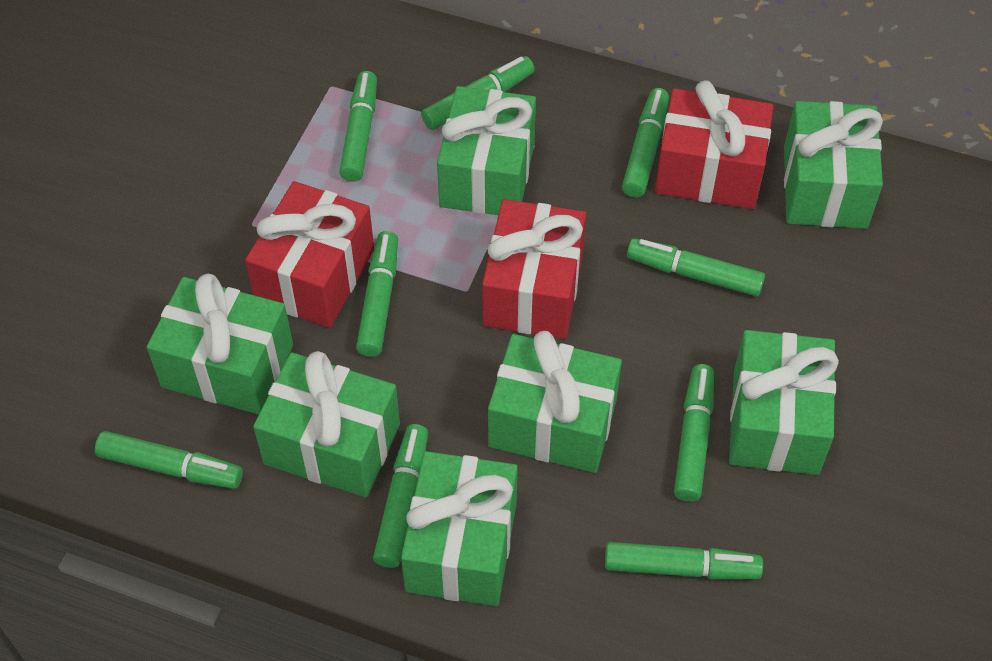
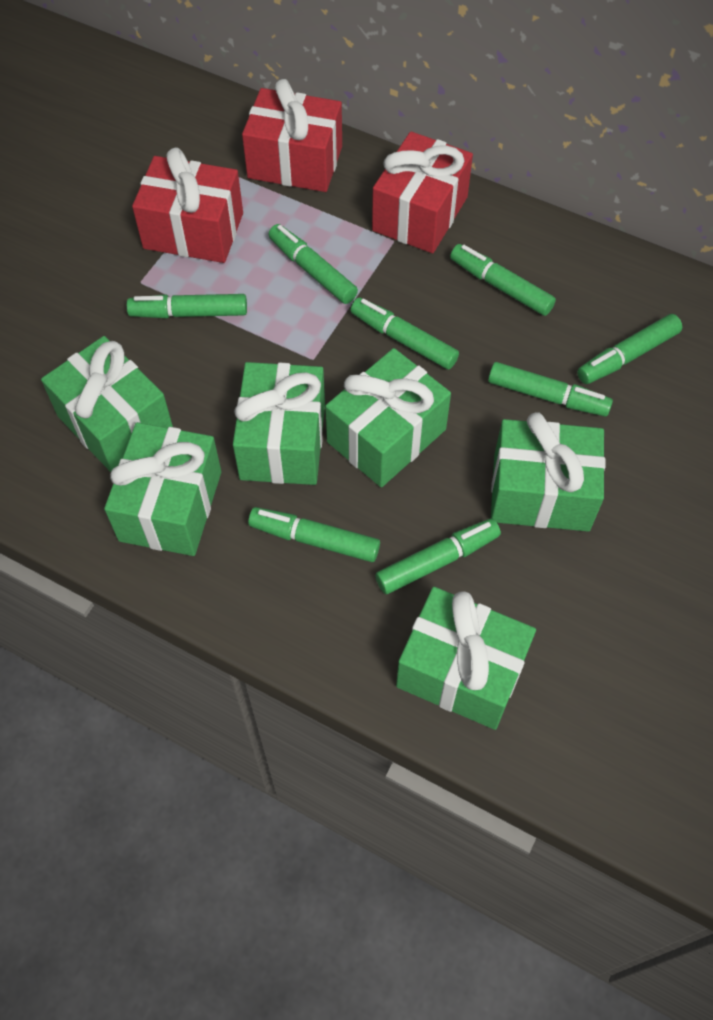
green gift: 7 -> 6
green marker: 9 -> 8

